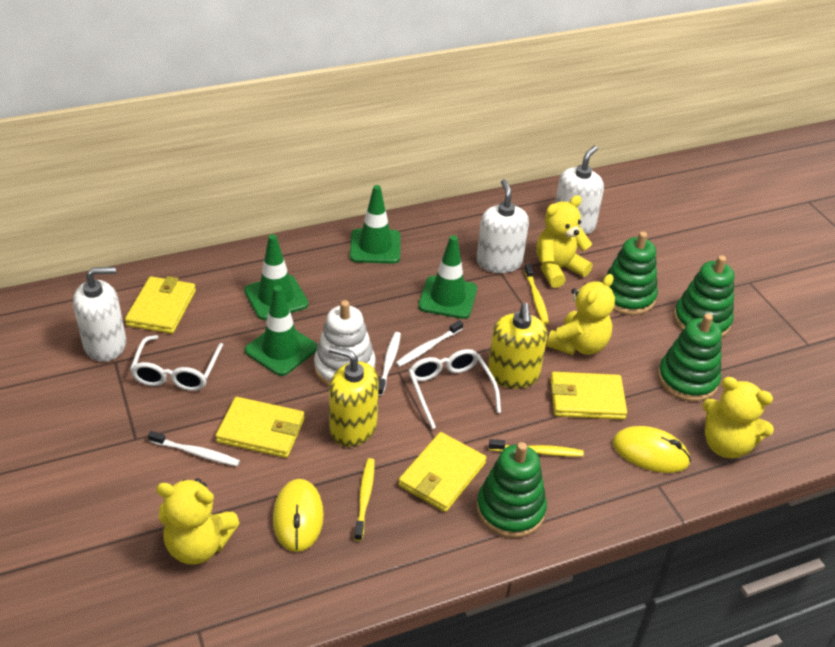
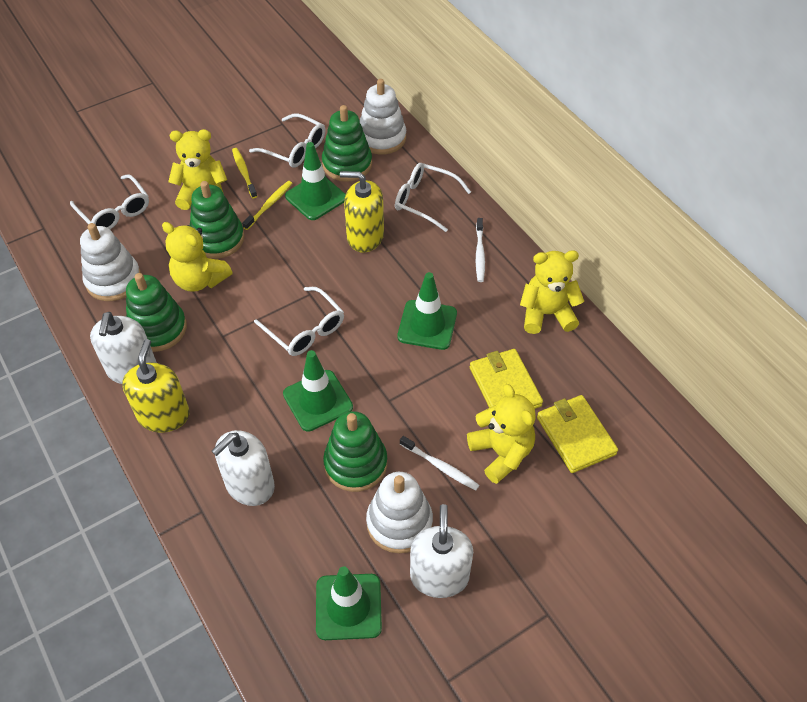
white glasses: 2 -> 4
white stacking toy: 1 -> 3
white toothbrush: 3 -> 2
yellow mouse: 2 -> 0
yellow toothbrush: 3 -> 2
yellow wallet: 4 -> 2

